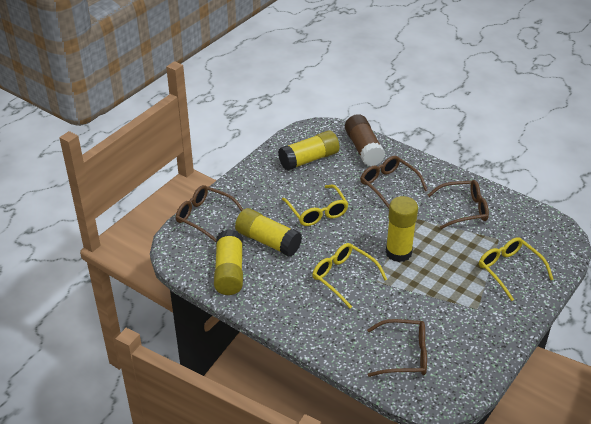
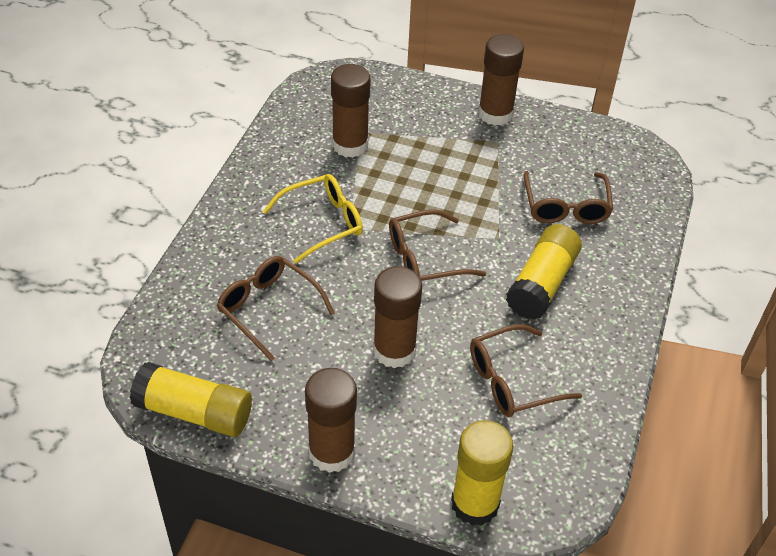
brown glue stick: 1 -> 4
yellow glasses: 3 -> 1
yellow glue stick: 4 -> 3

